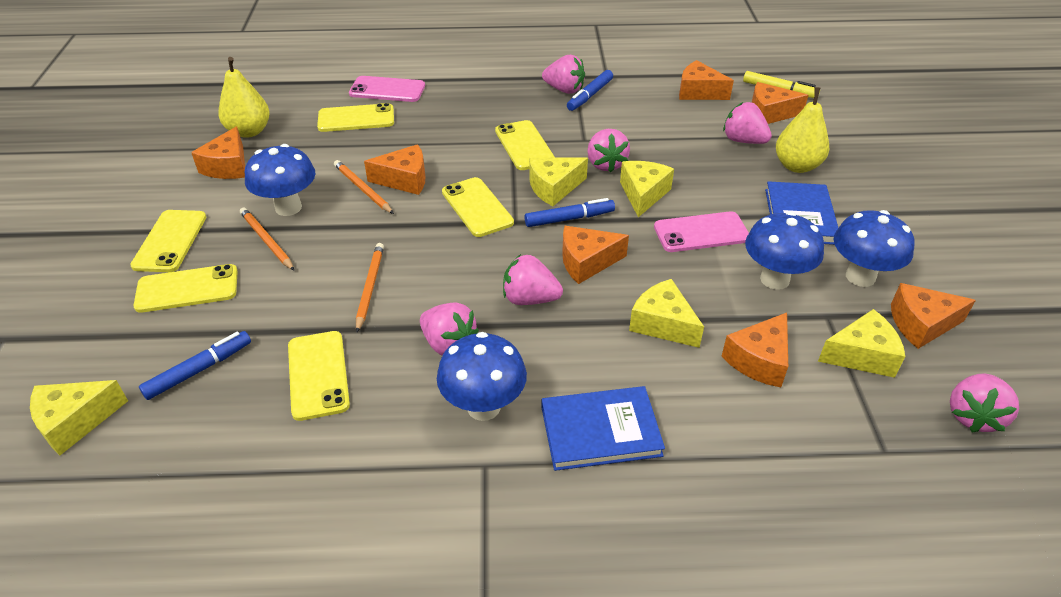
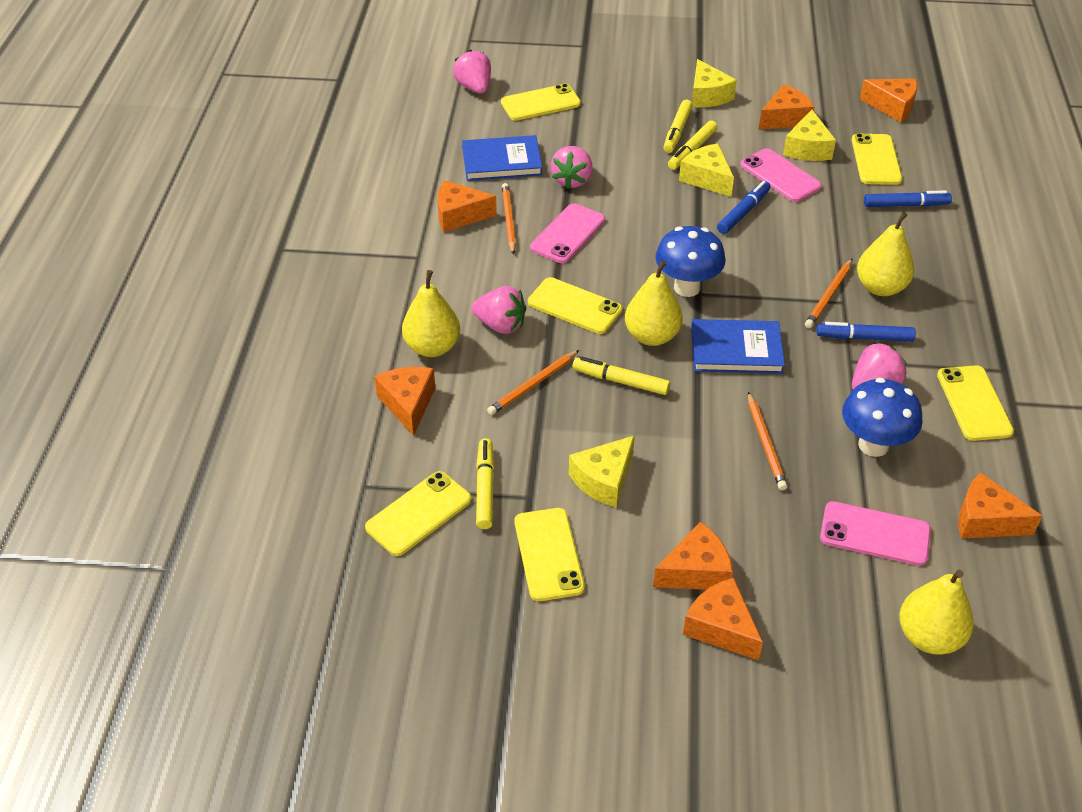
blue mushroom: 4 -> 2
orange pencil: 3 -> 4
pink phone: 2 -> 3
pink strawberry: 6 -> 4
yellow cheese: 5 -> 4
yellow marker: 1 -> 4
yellow pear: 2 -> 4

